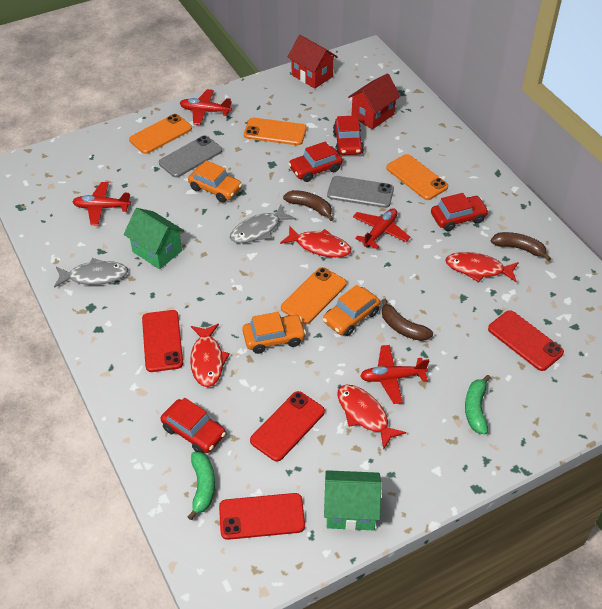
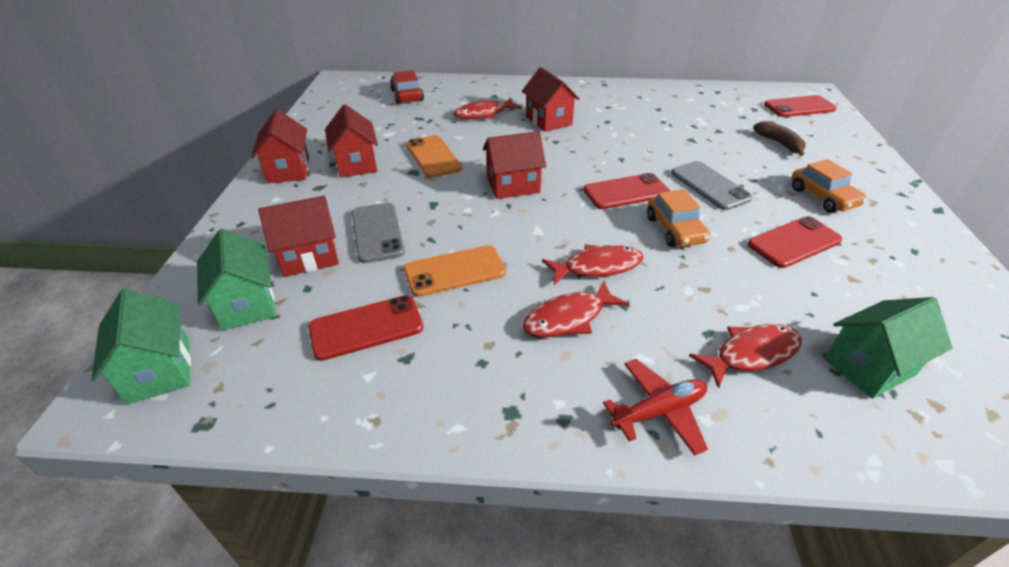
brown banana: 3 -> 1
green banana: 2 -> 0
green house: 2 -> 3
grey fish: 2 -> 0
orange car: 3 -> 2
orange phone: 4 -> 2
red car: 4 -> 1
red house: 2 -> 5
red plane: 4 -> 1

